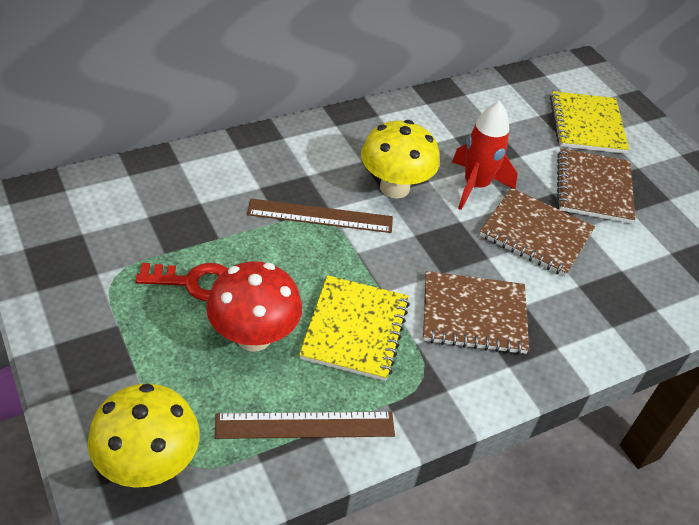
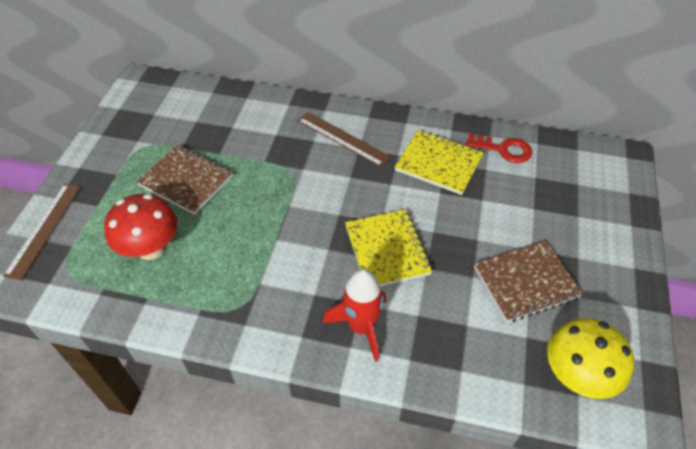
brown notebook: 3 -> 2
yellow mushroom: 2 -> 1

